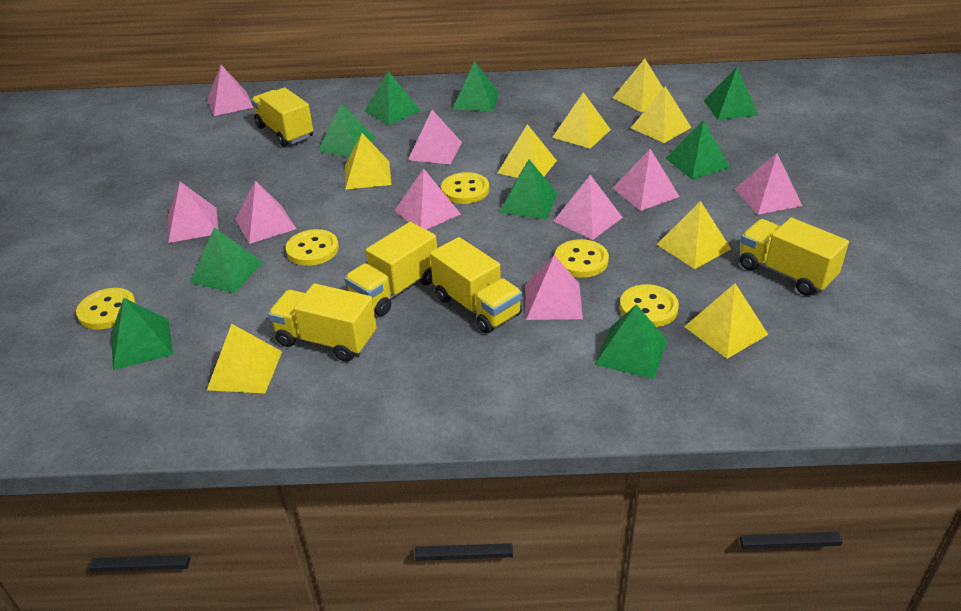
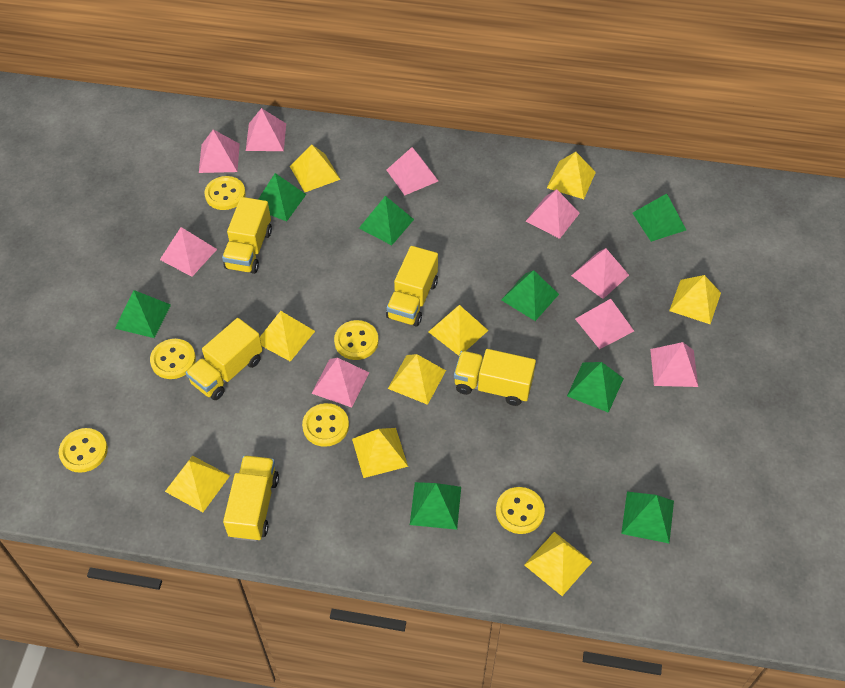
green pyramid: 9 -> 8
yellow button: 5 -> 6
yellow pyramid: 8 -> 9

